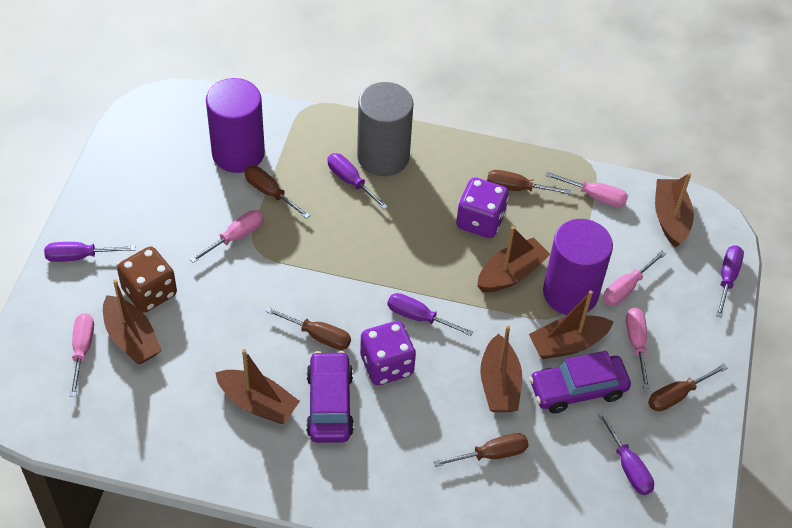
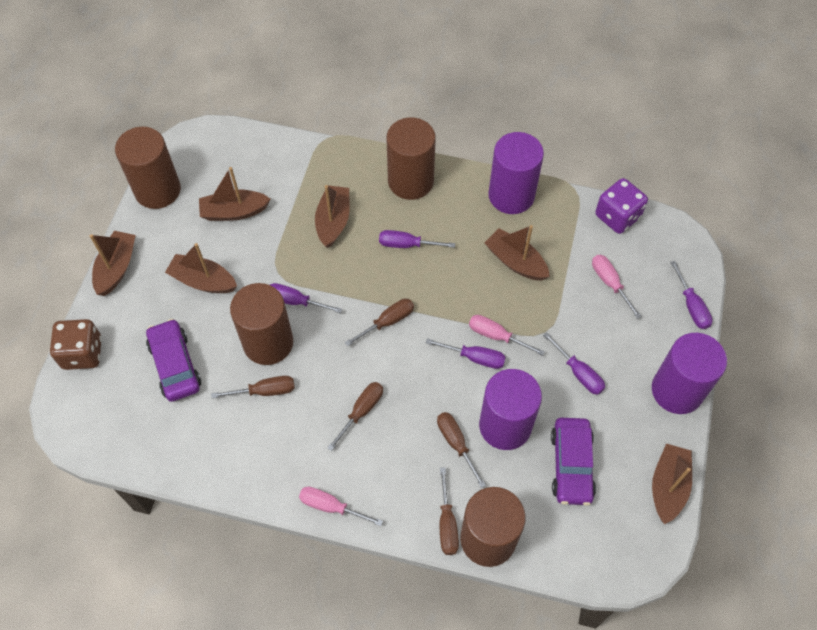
brown cylinder: 0 -> 4
grey cylinder: 1 -> 0
pink screwdriver: 5 -> 3
purple cylinder: 2 -> 3
purple dice: 2 -> 1

